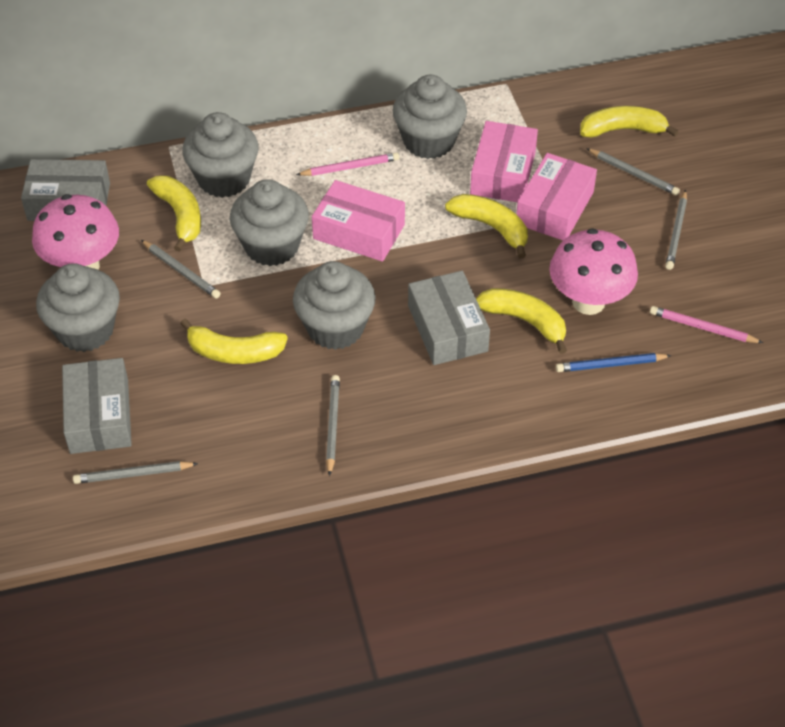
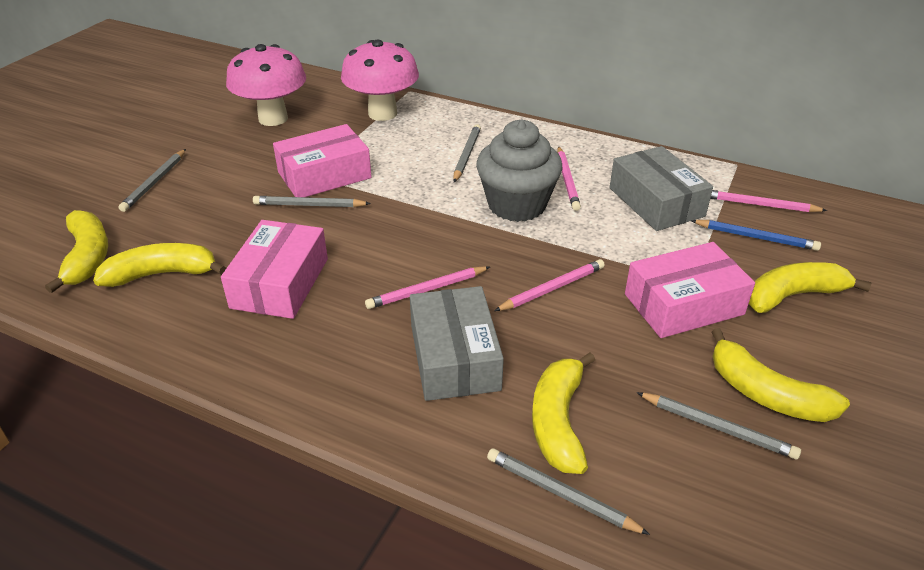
grey box: 3 -> 2
grey cupcake: 5 -> 1
pink pencil: 2 -> 4

